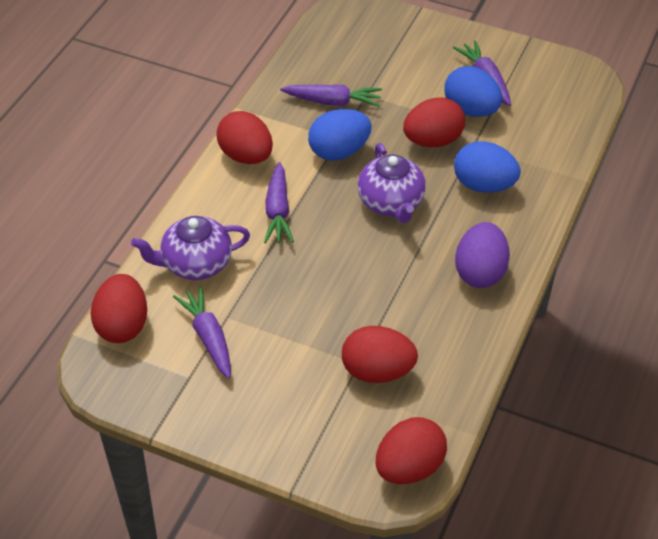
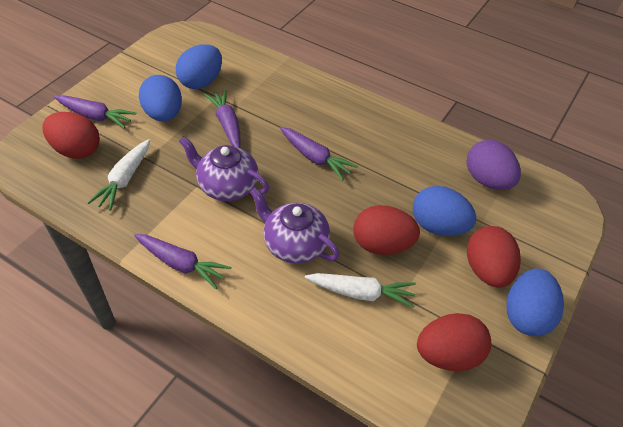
blue egg: 3 -> 4
red egg: 5 -> 4
white carrot: 0 -> 2

